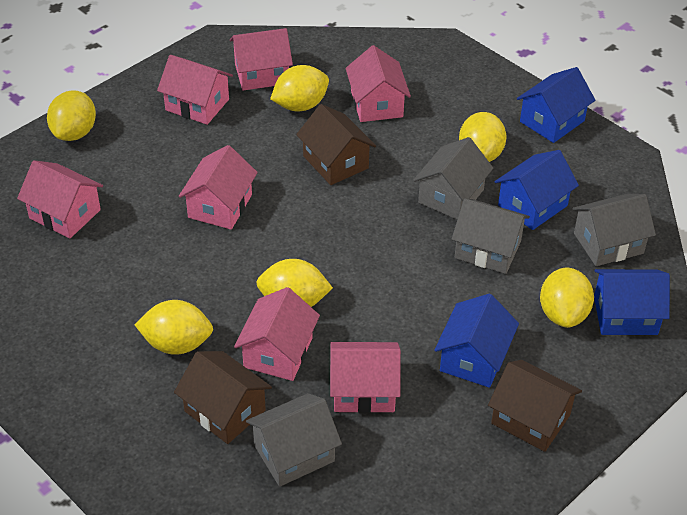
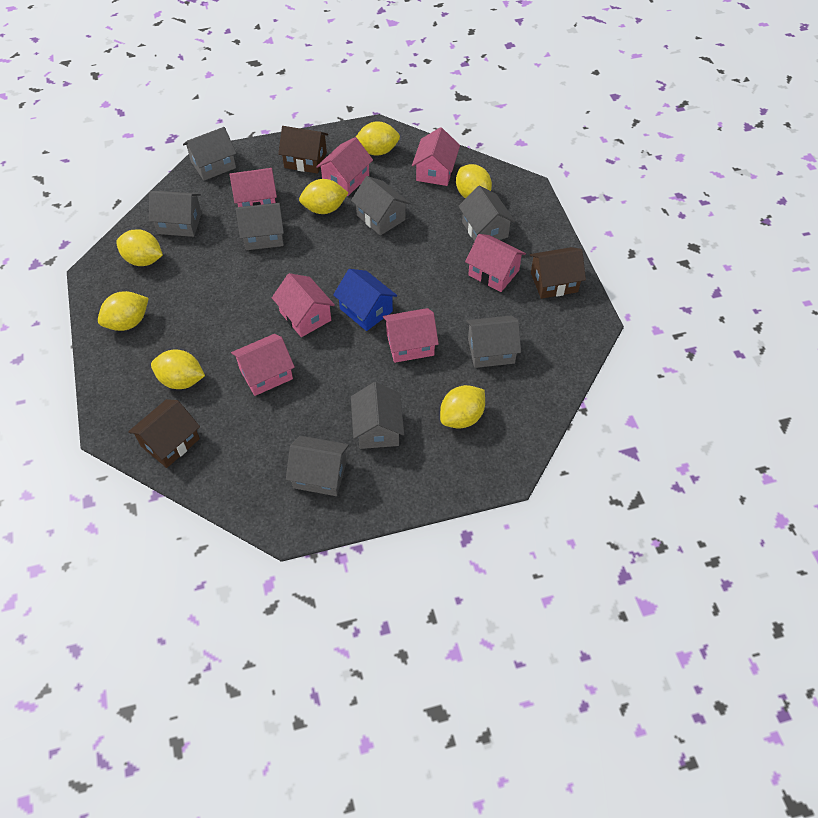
blue house: 4 -> 1
grey house: 4 -> 8
yellow lemon: 6 -> 7

